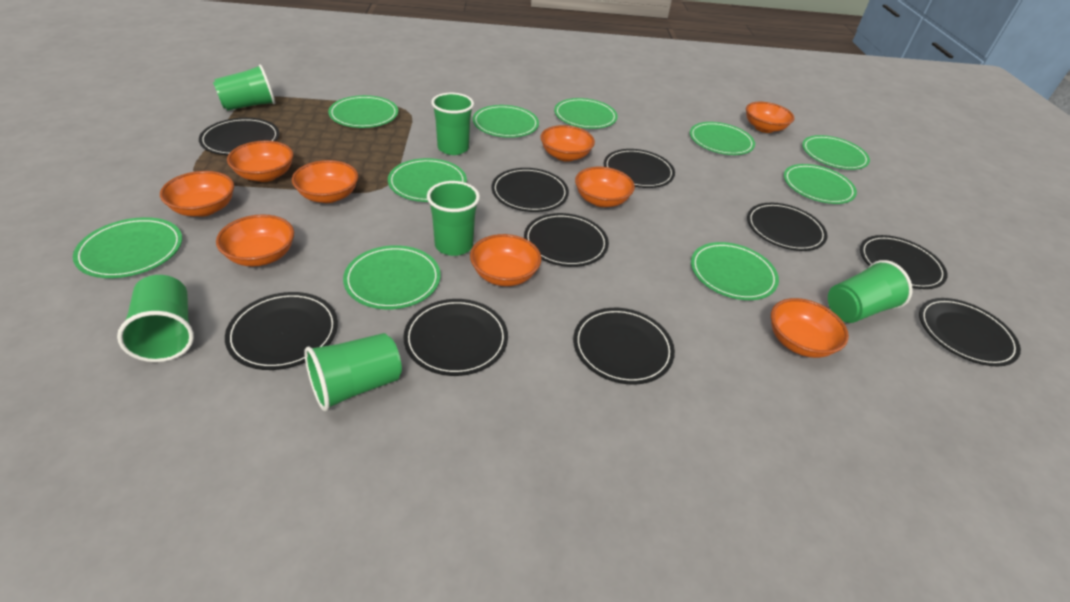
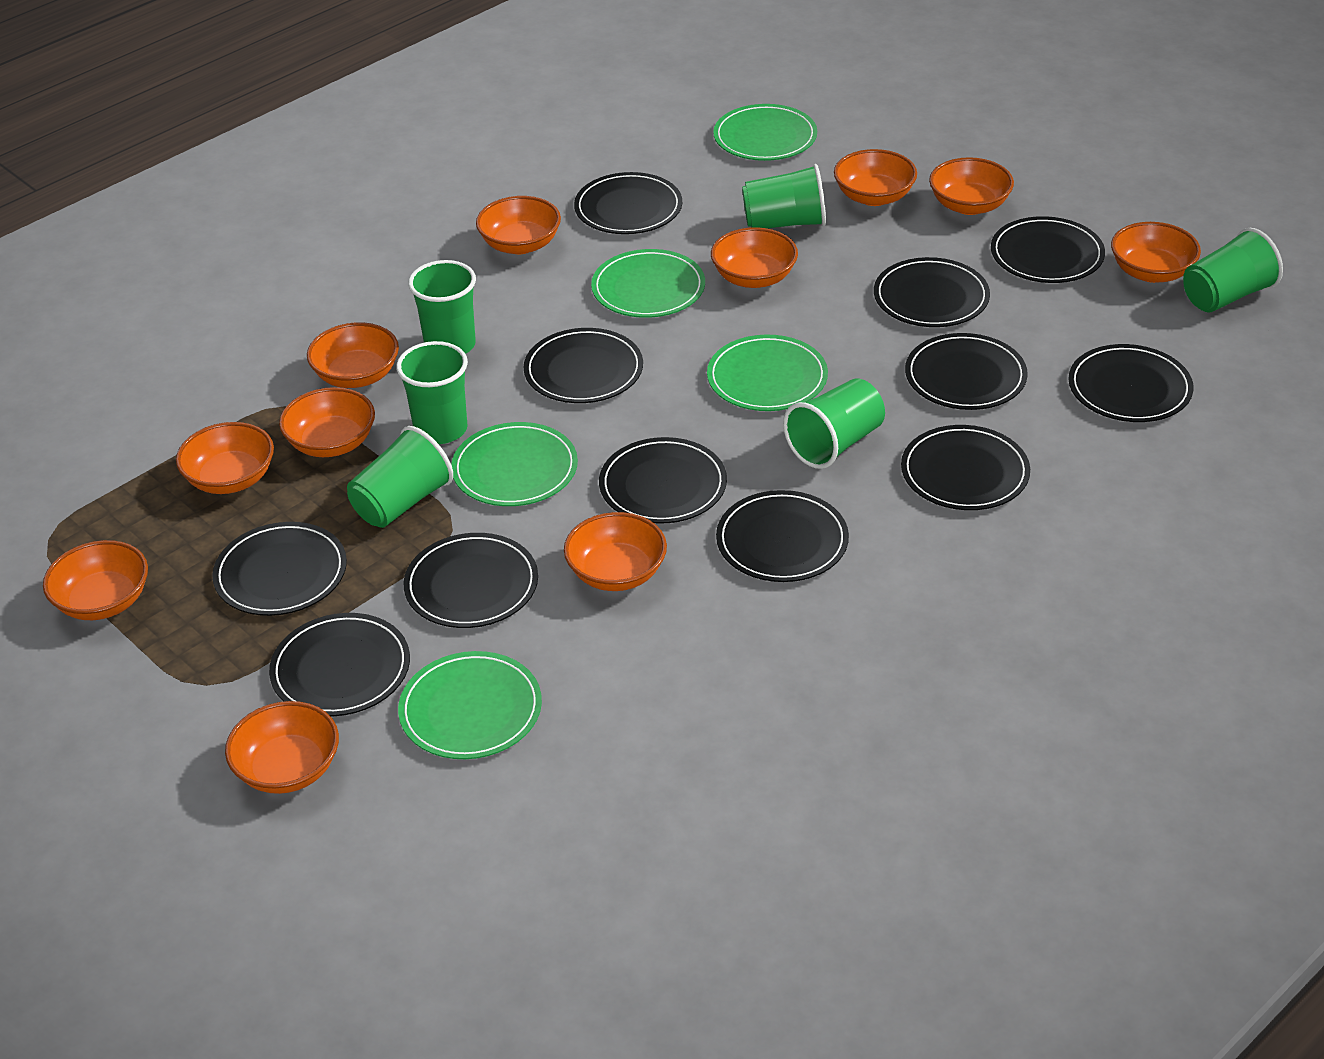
black plate: 10 -> 12
green plate: 10 -> 5
orange bowl: 9 -> 11

